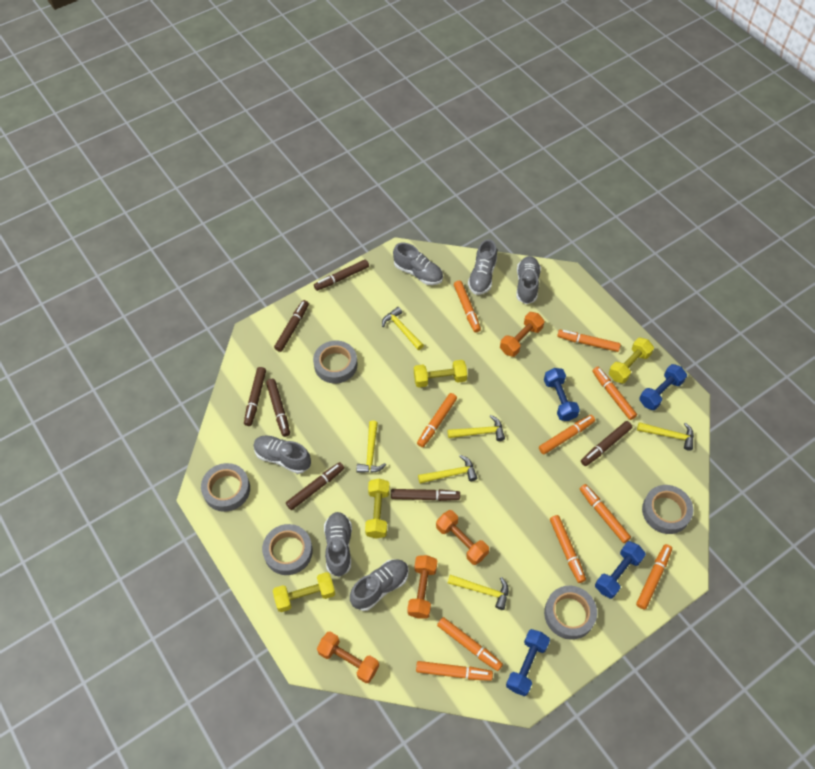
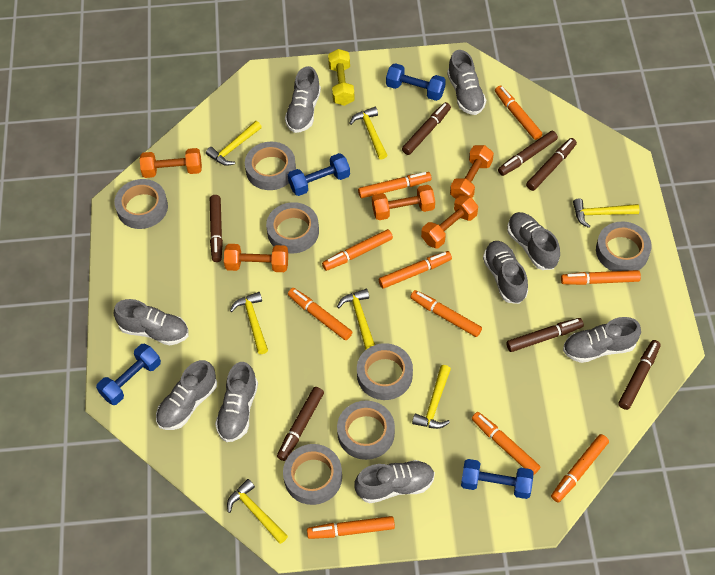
grey shoe: 6 -> 9
grey tape: 5 -> 7
orange dumbbell: 4 -> 5
yellow dumbbell: 4 -> 1
yellow hammer: 6 -> 7

